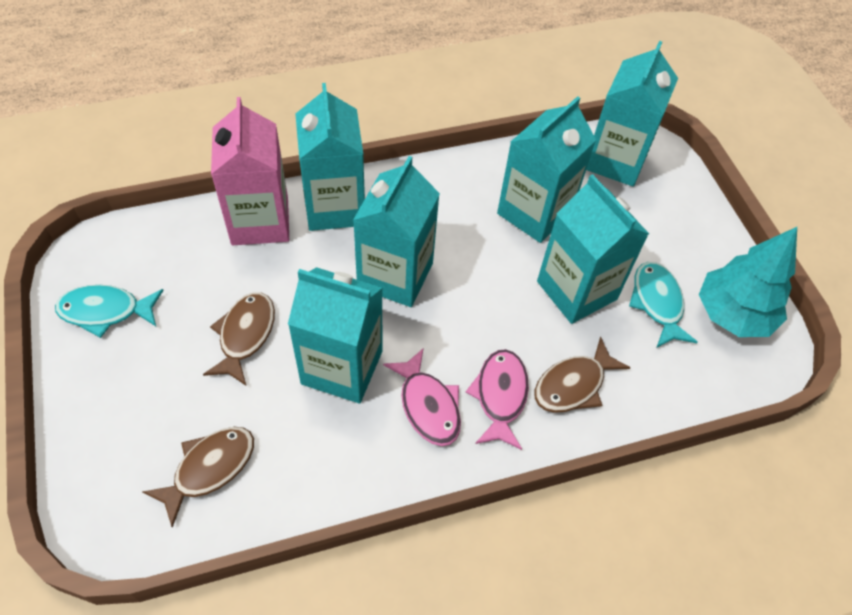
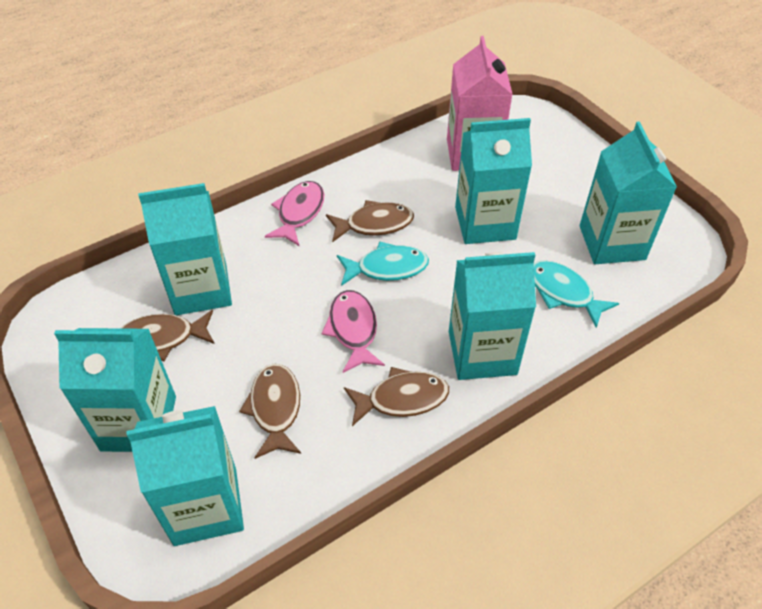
brown fish: 3 -> 4
turquoise tree: 1 -> 0

